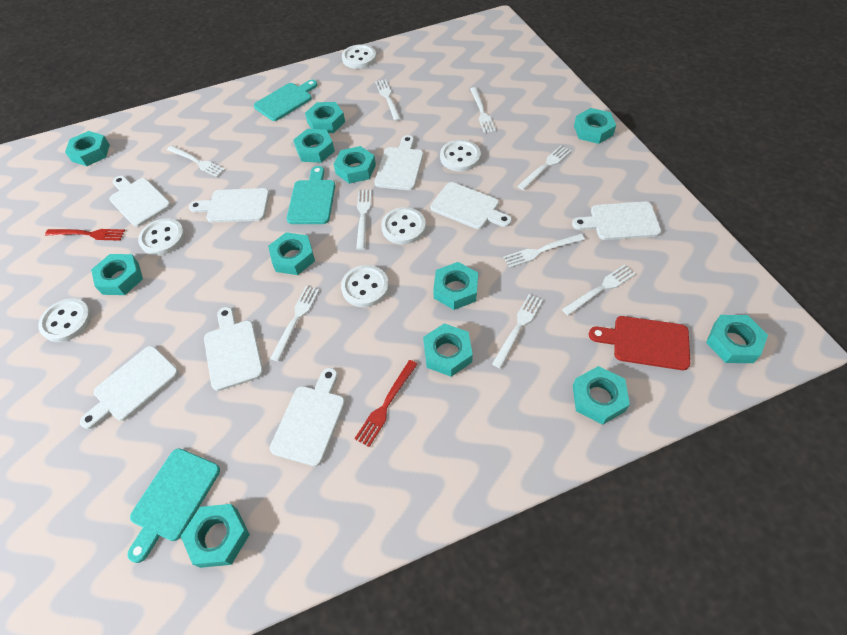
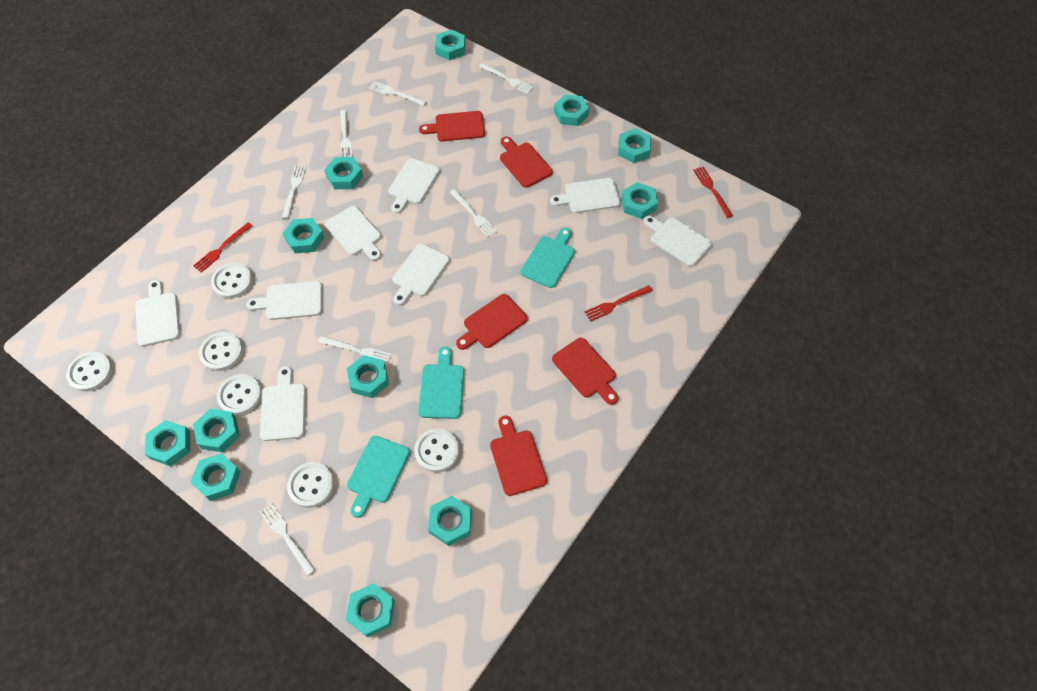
red cutting board: 1 -> 5
red fork: 2 -> 3
white fork: 9 -> 7

